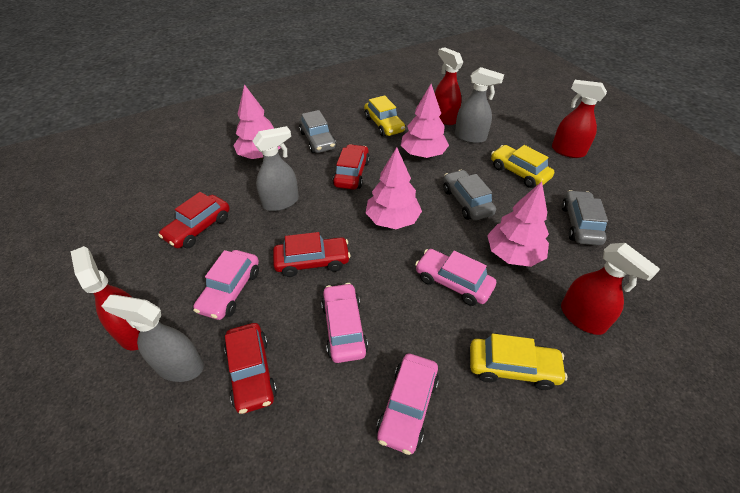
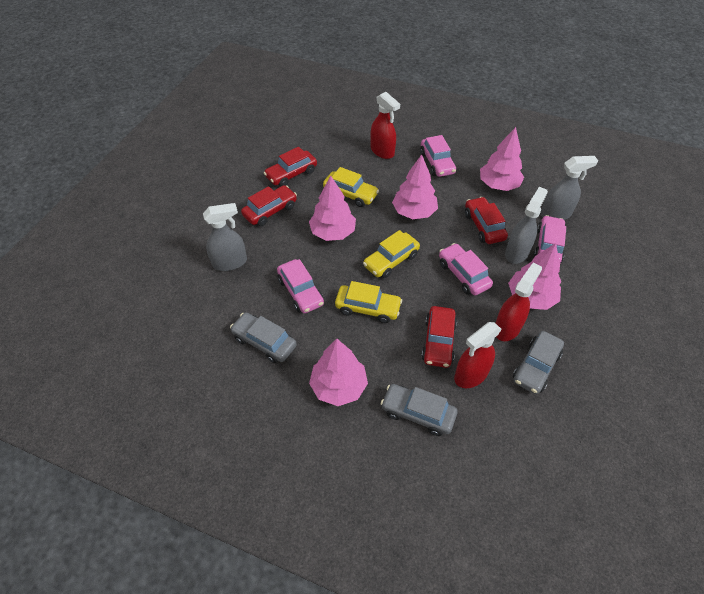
pink tree: 4 -> 5
red spray bottle: 4 -> 3

